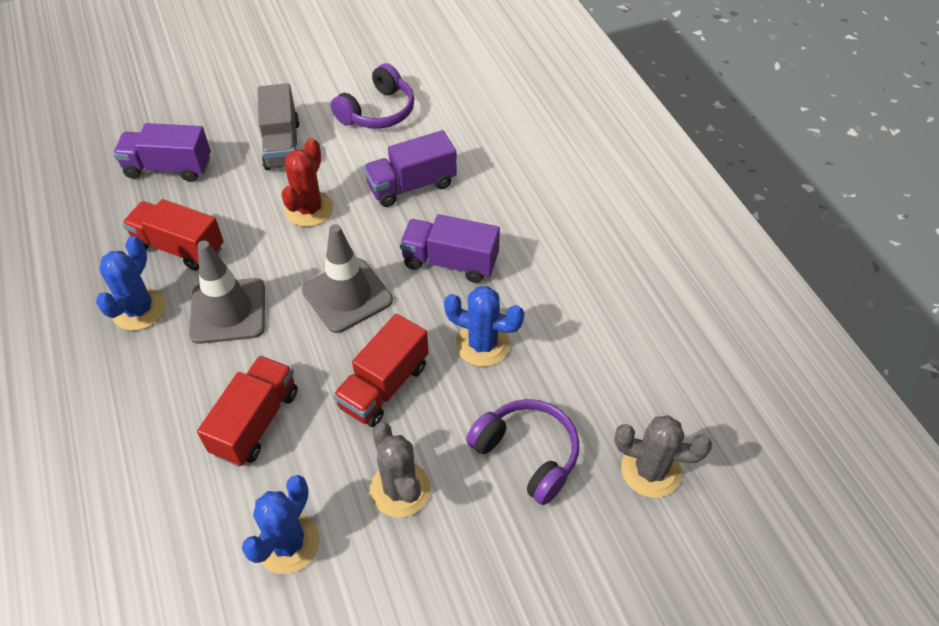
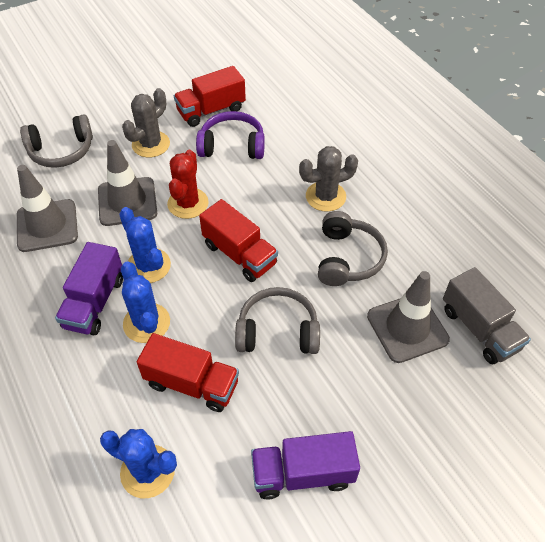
grey headphones: 0 -> 3
grey traffic cone: 2 -> 3
purple headphones: 2 -> 1
purple truck: 3 -> 2

